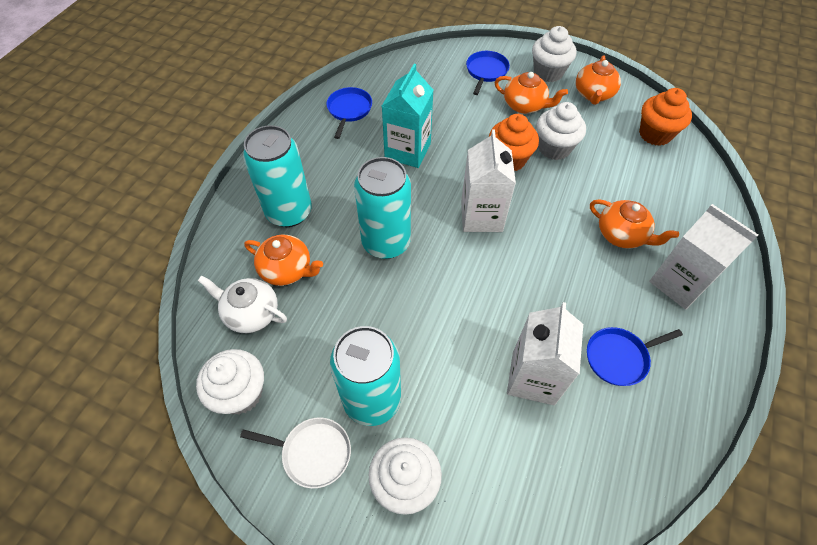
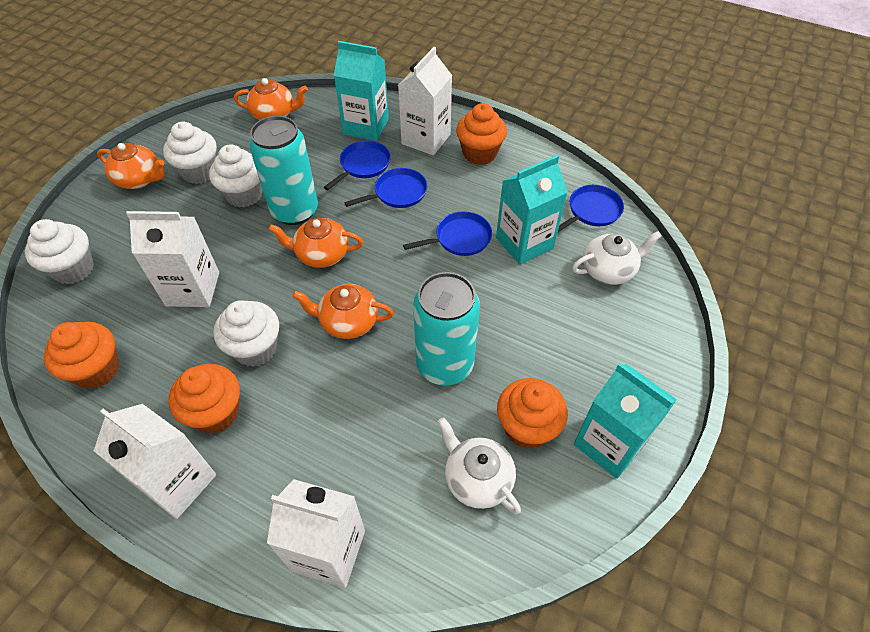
blue pan: 3 -> 4
orange cupcake: 2 -> 4
turquoise can: 3 -> 2
turquoise carton: 1 -> 3
white carton: 3 -> 4
white pan: 1 -> 0
white teapot: 1 -> 2

